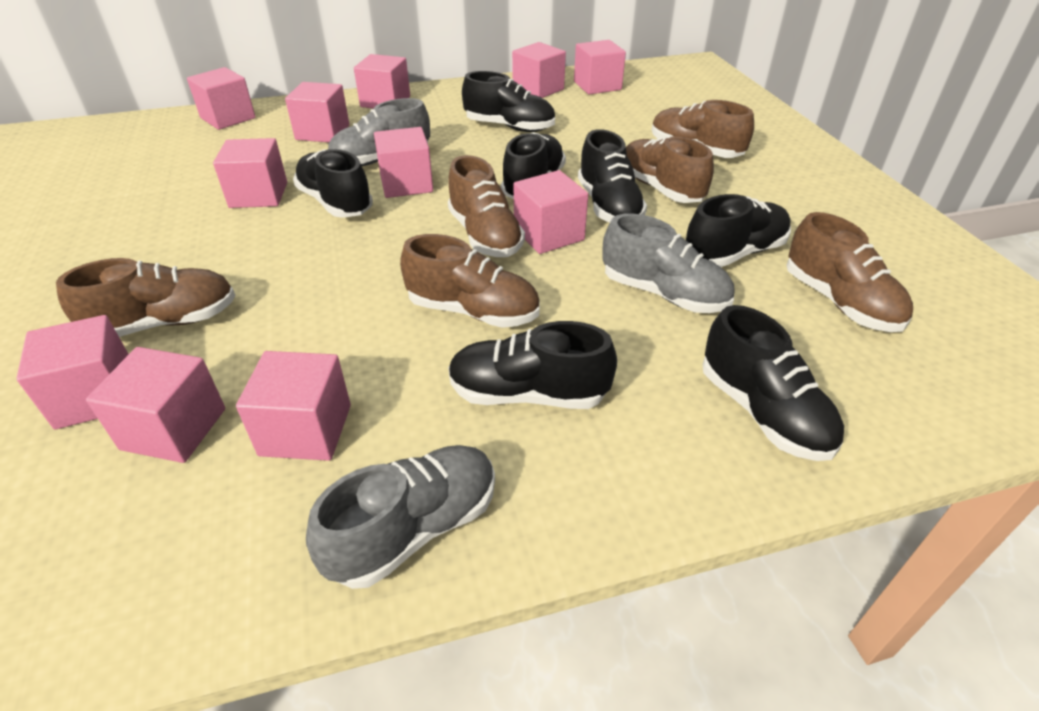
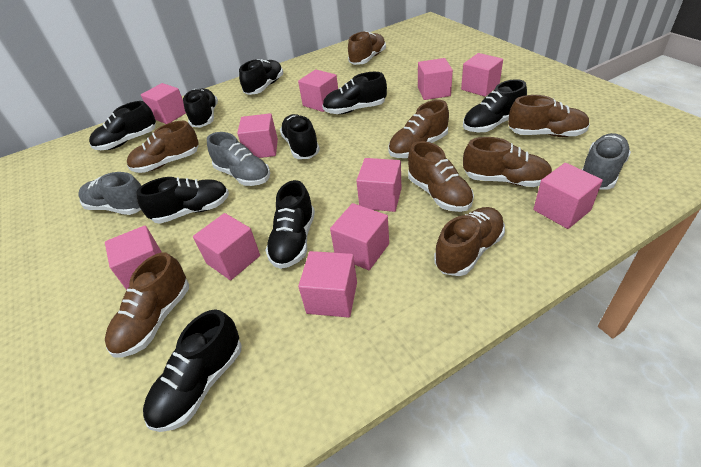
black shoe: 7 -> 9
brown shoe: 6 -> 8

